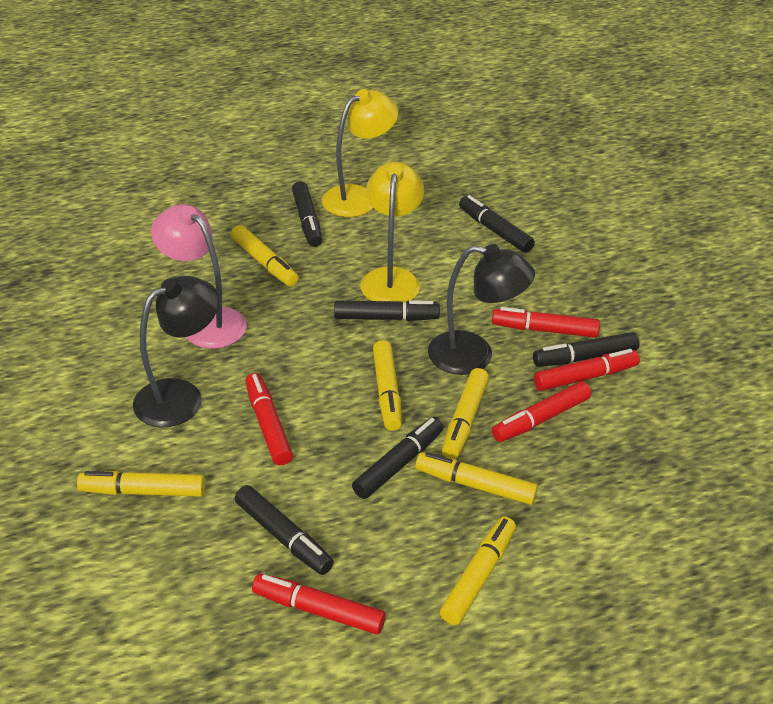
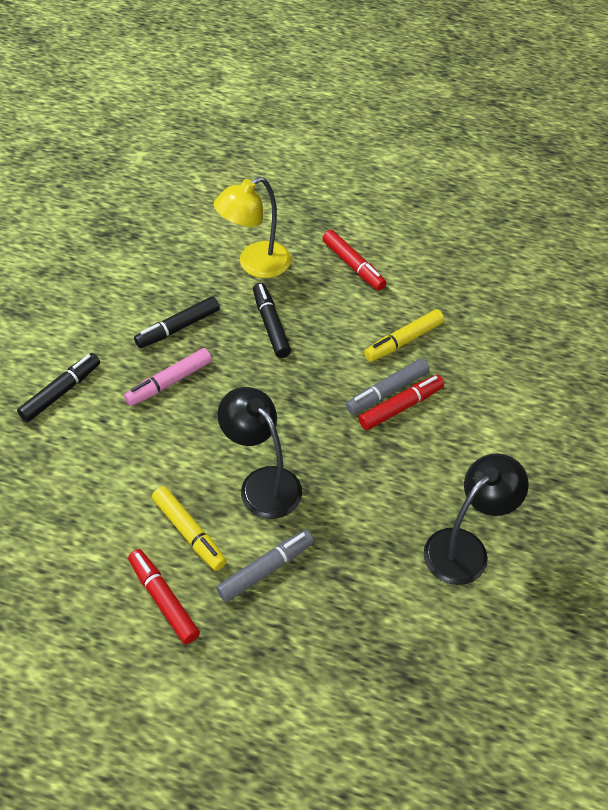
black marker: 6 -> 3
grey marker: 0 -> 2
pink lamp: 1 -> 0
pink marker: 0 -> 1
red marker: 5 -> 3
yellow lamp: 2 -> 1
yellow marker: 6 -> 2

